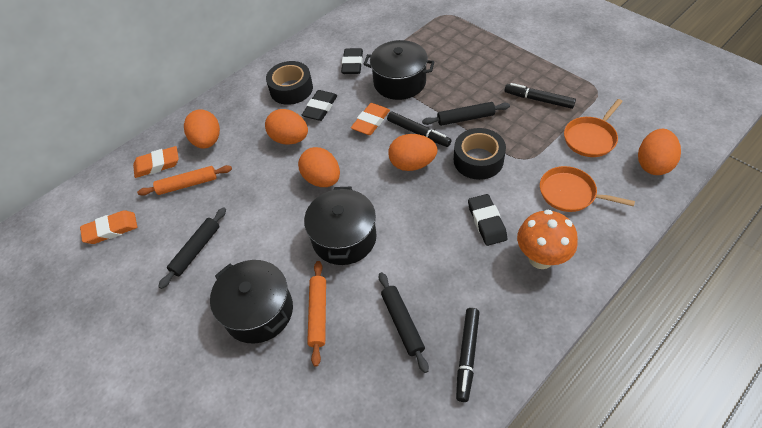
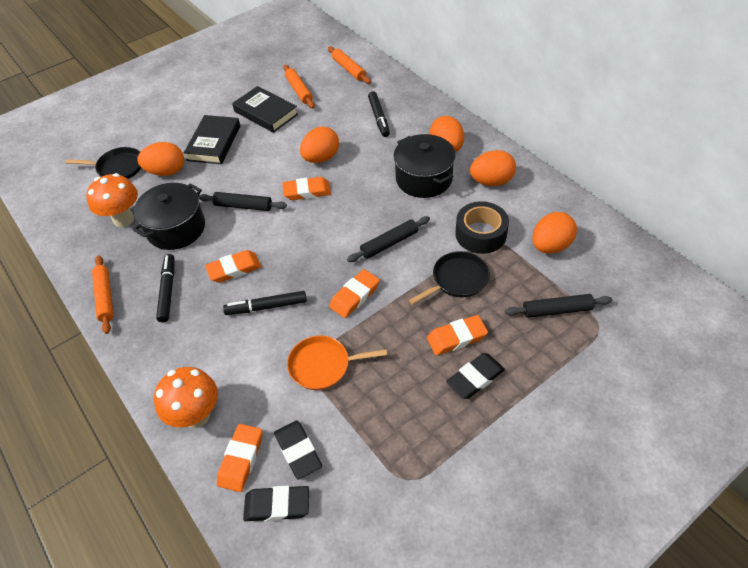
black book: 0 -> 2
black pan: 0 -> 2
black pot: 3 -> 2
black tape: 2 -> 1
orange eraser: 3 -> 5
orange mushroom: 1 -> 2
orange pan: 2 -> 1
orange rolling pin: 2 -> 3

